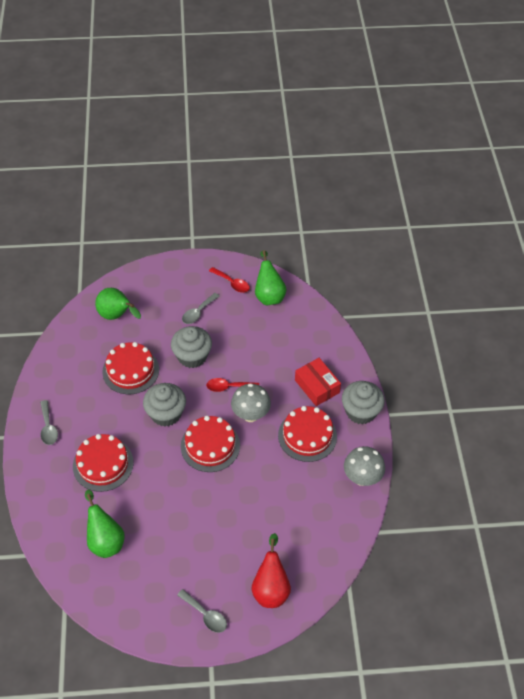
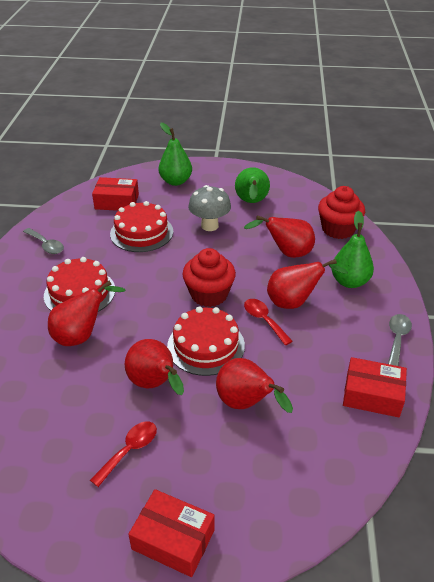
grey cupcake: 3 -> 0
grey mushroom: 2 -> 1
grey spoon: 3 -> 2
red box: 1 -> 3
red cake: 4 -> 3
red cupcake: 0 -> 2
red pear: 1 -> 5

